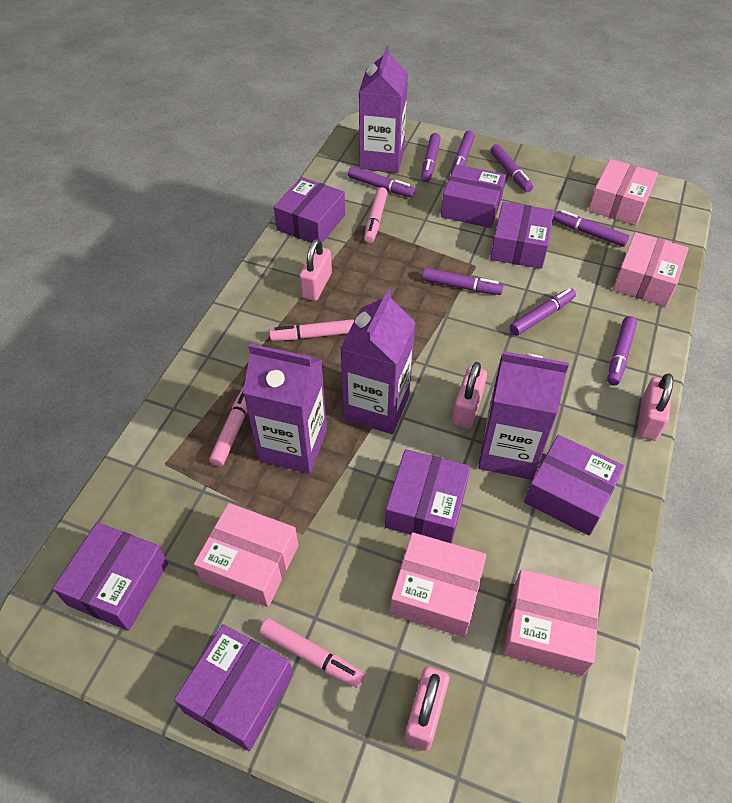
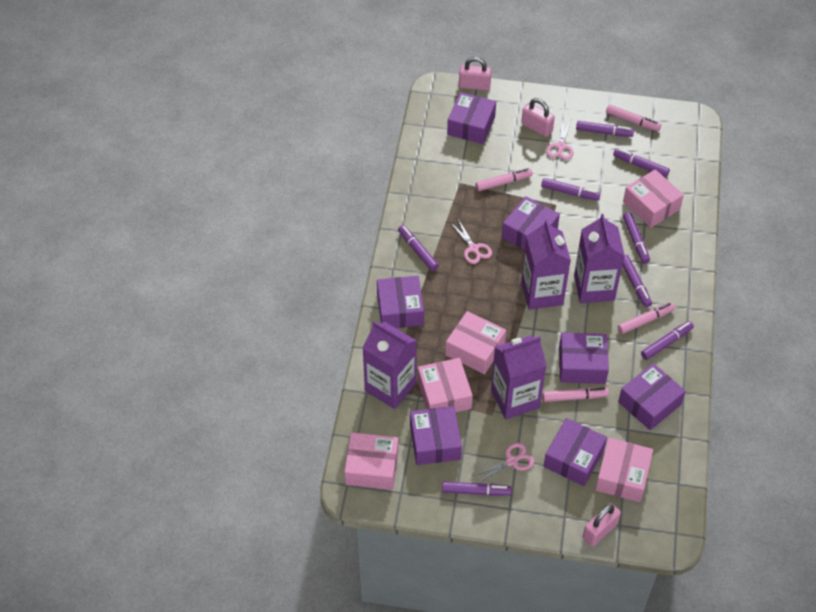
pink padlock: 4 -> 3
pink scissors: 0 -> 3

